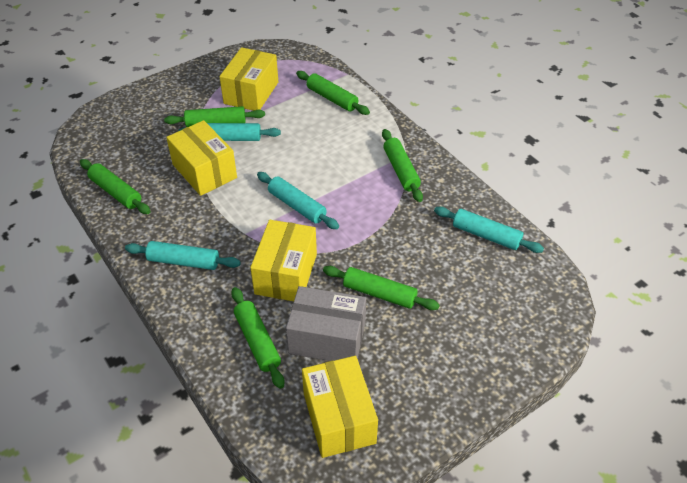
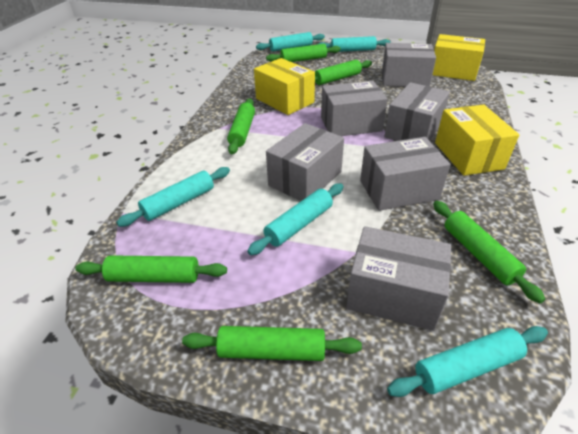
grey box: 1 -> 6
turquoise rolling pin: 4 -> 5
yellow box: 4 -> 3

